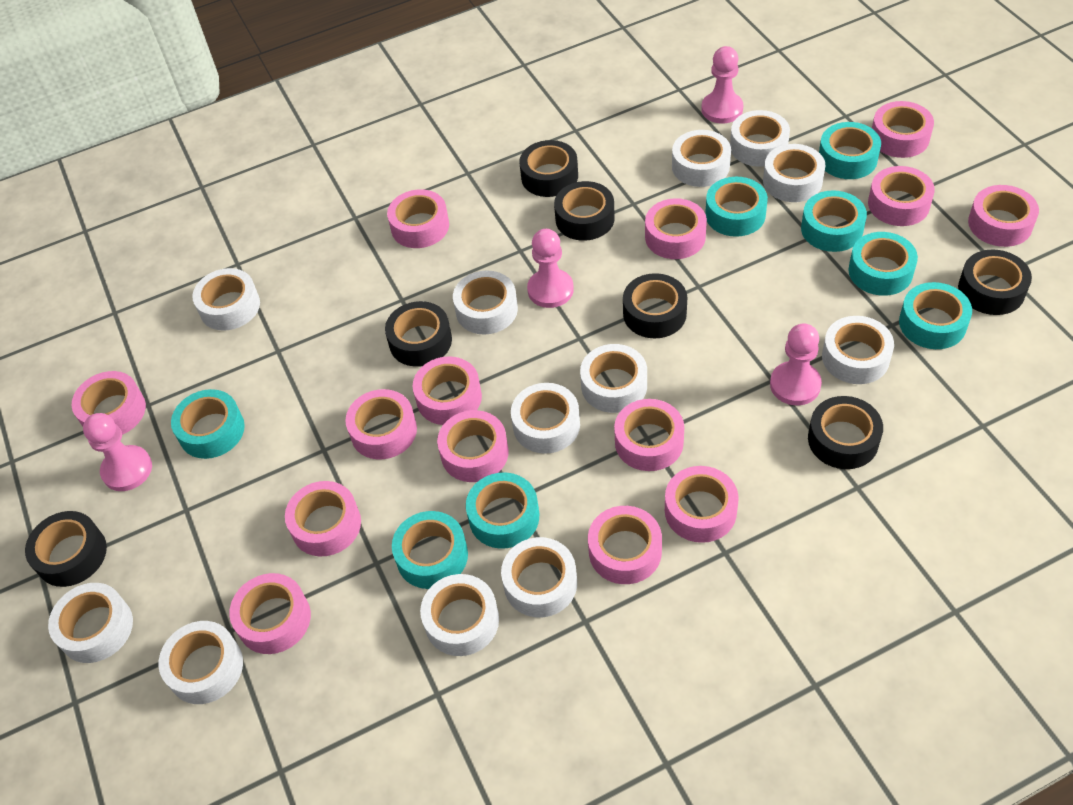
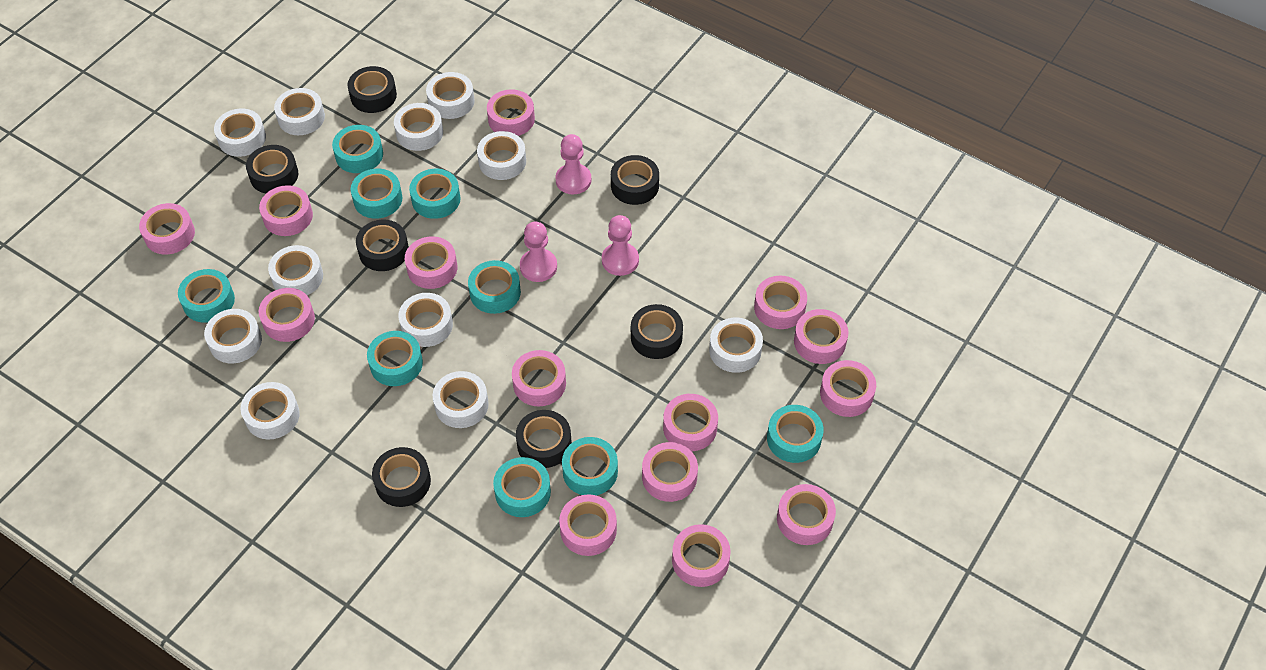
pink pawn: 4 -> 3
turquoise tape: 8 -> 9
white tape: 12 -> 11

